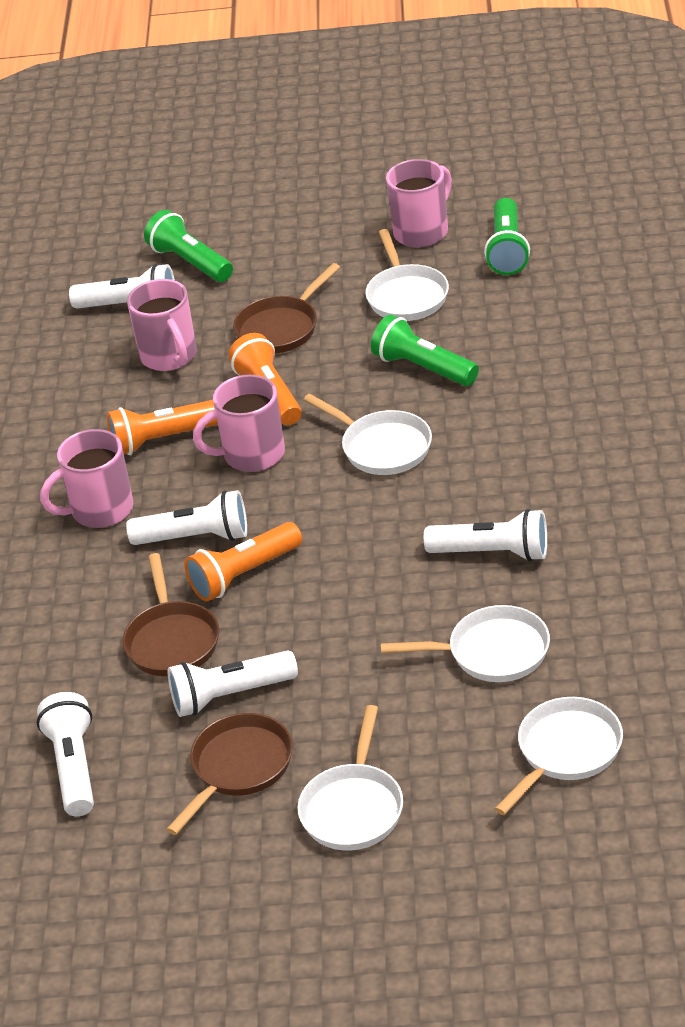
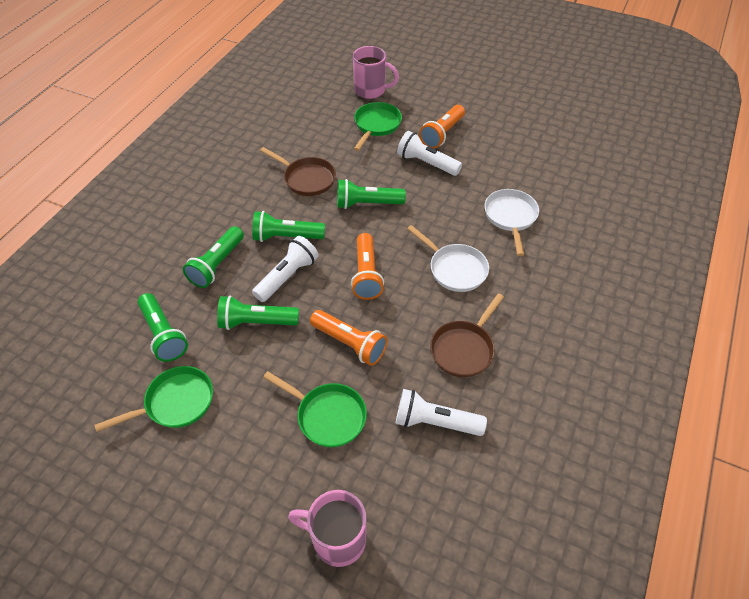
brown pan: 3 -> 2
green flashlight: 3 -> 5
green pan: 0 -> 3
pink mug: 4 -> 2
white flashlight: 5 -> 3
white pan: 5 -> 2

